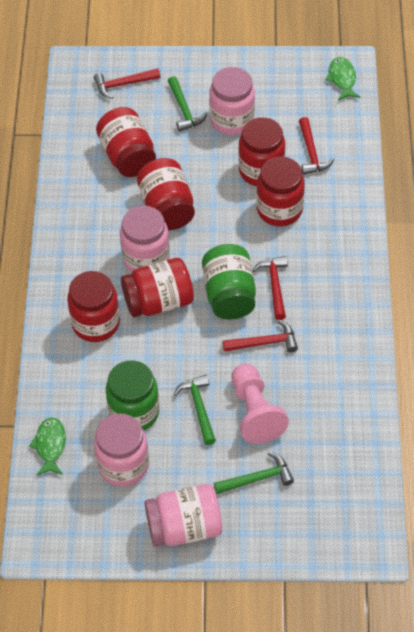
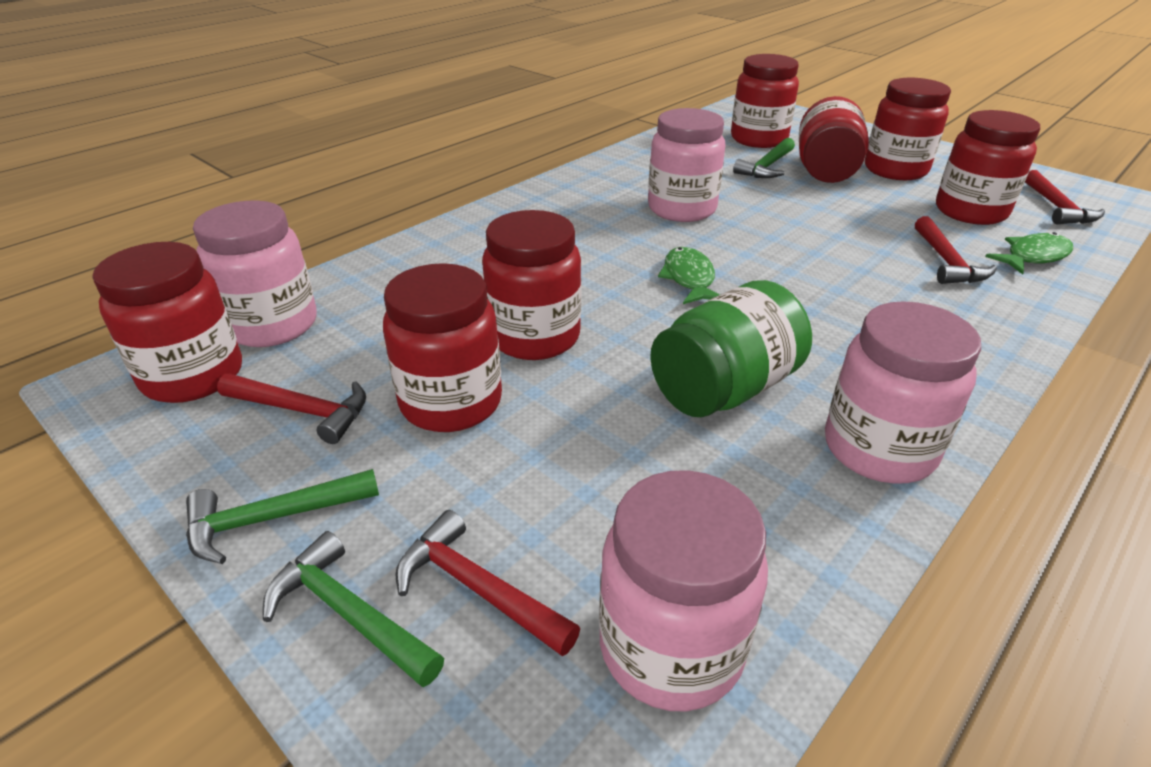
green jar: 2 -> 1
pink pawn: 1 -> 0
red jar: 6 -> 7

